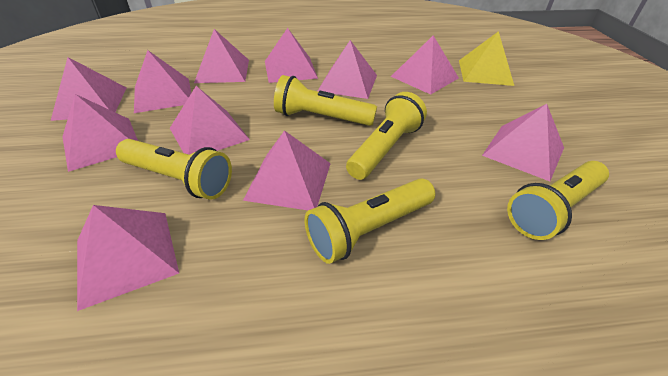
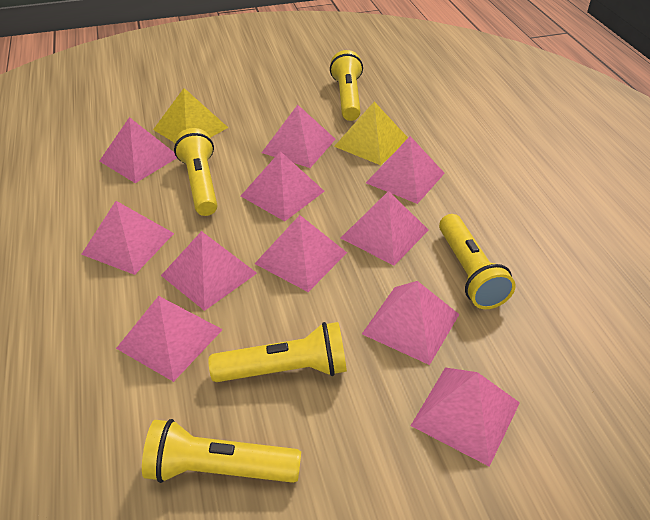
yellow pyramid: 1 -> 2

